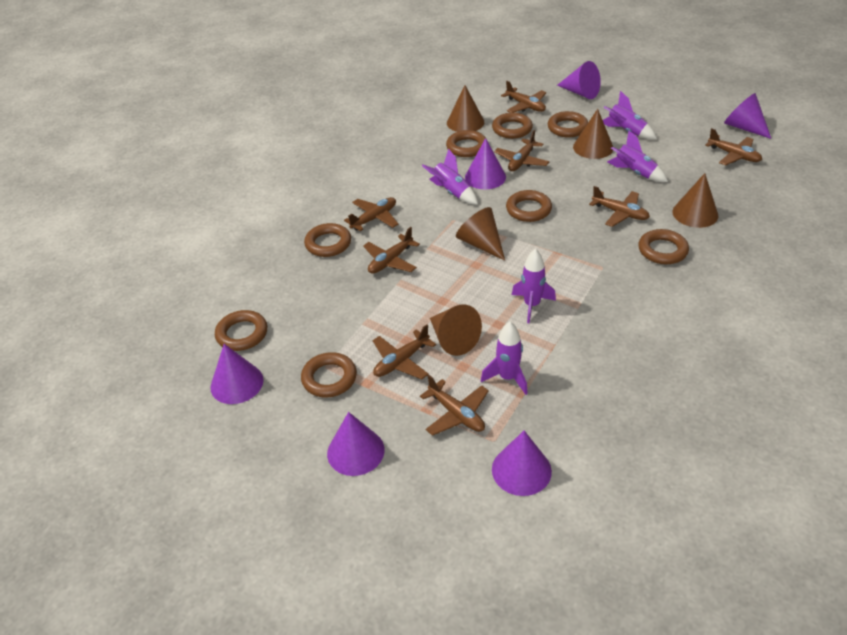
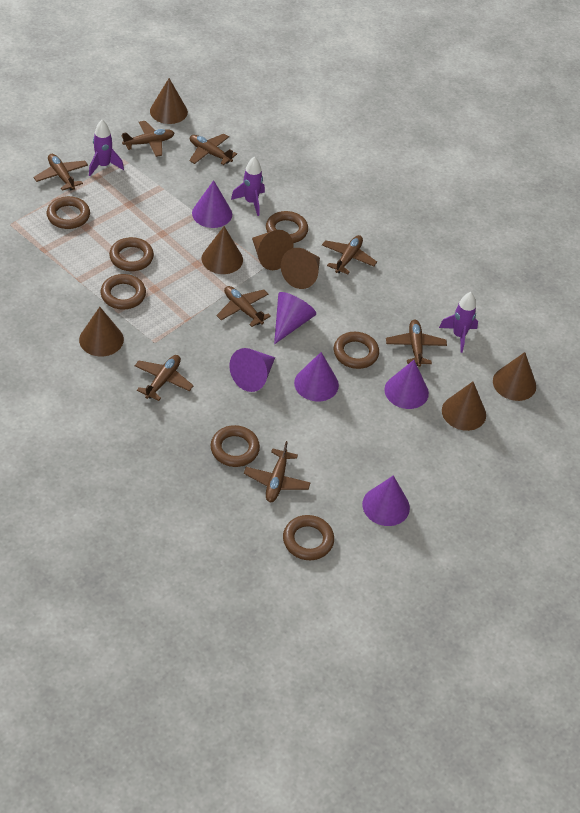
brown cone: 5 -> 7
brown ring: 8 -> 7
purple rocket: 5 -> 3

